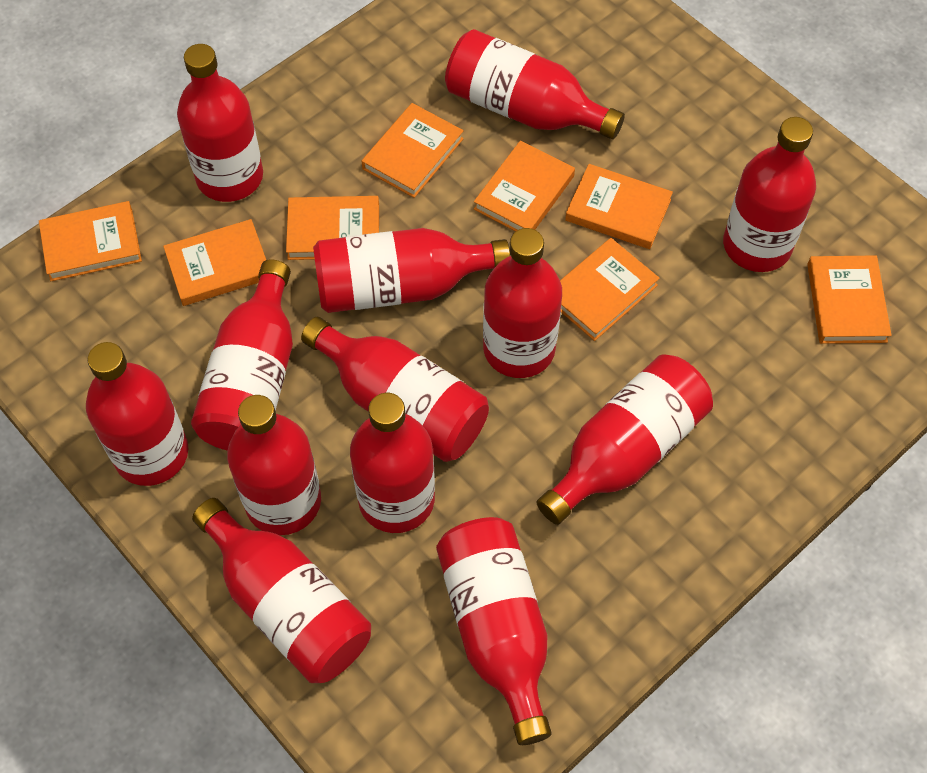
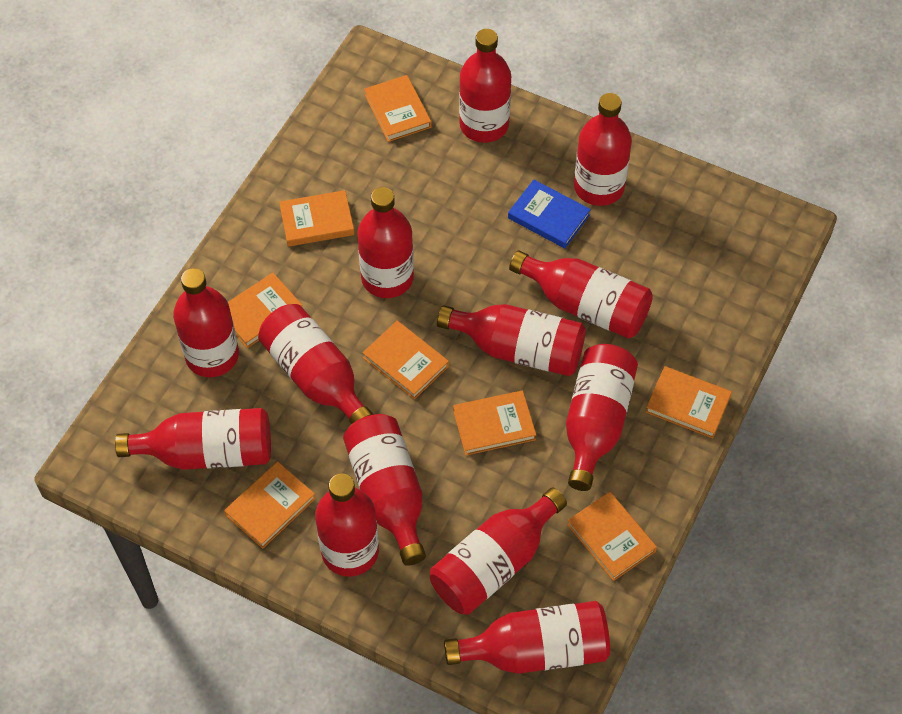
blue book: 0 -> 1

